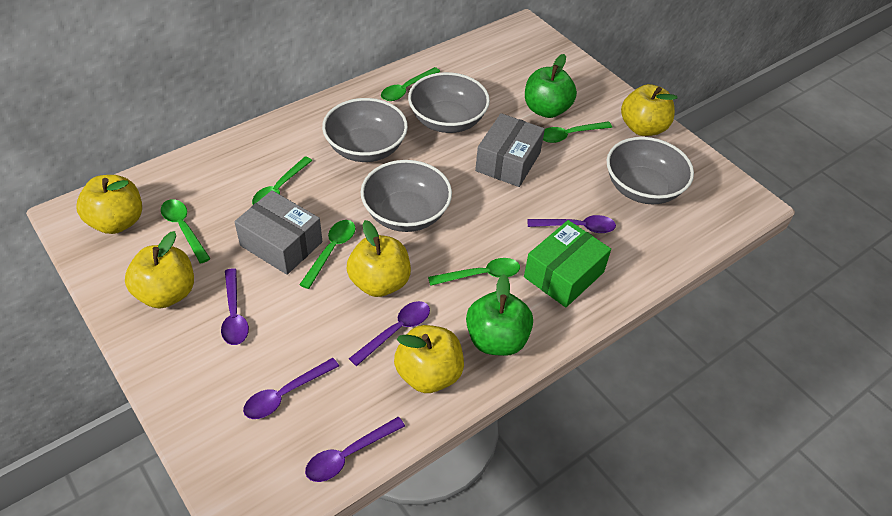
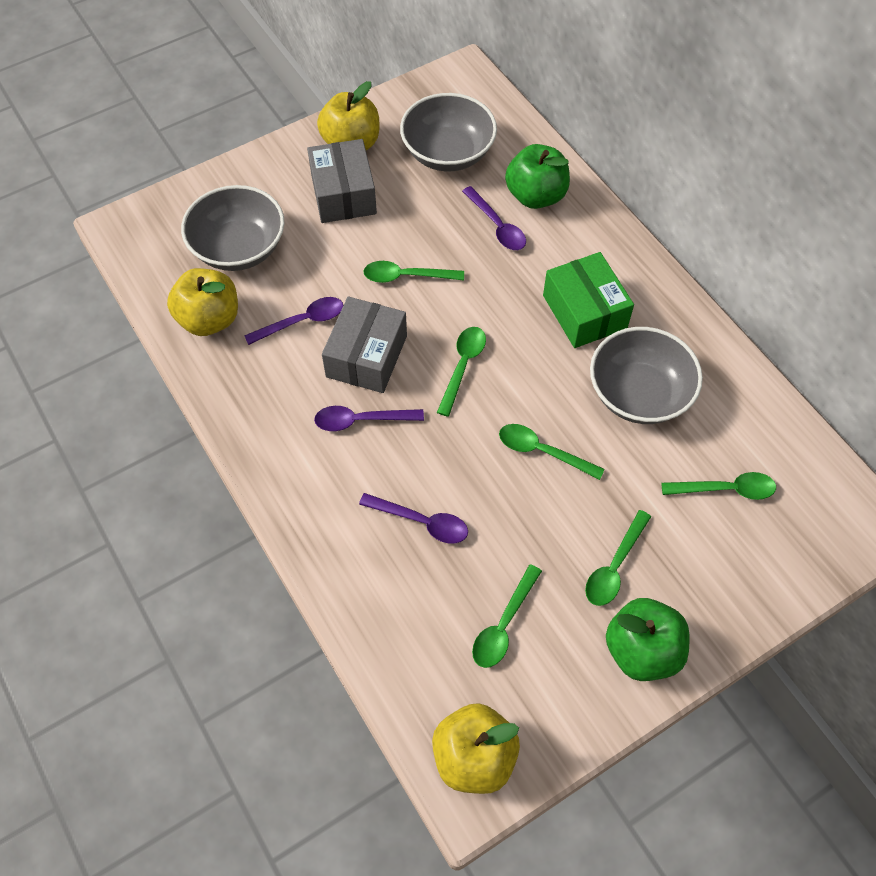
grey bowl: 4 -> 3
purple spoon: 5 -> 4
yellow apple: 5 -> 3

